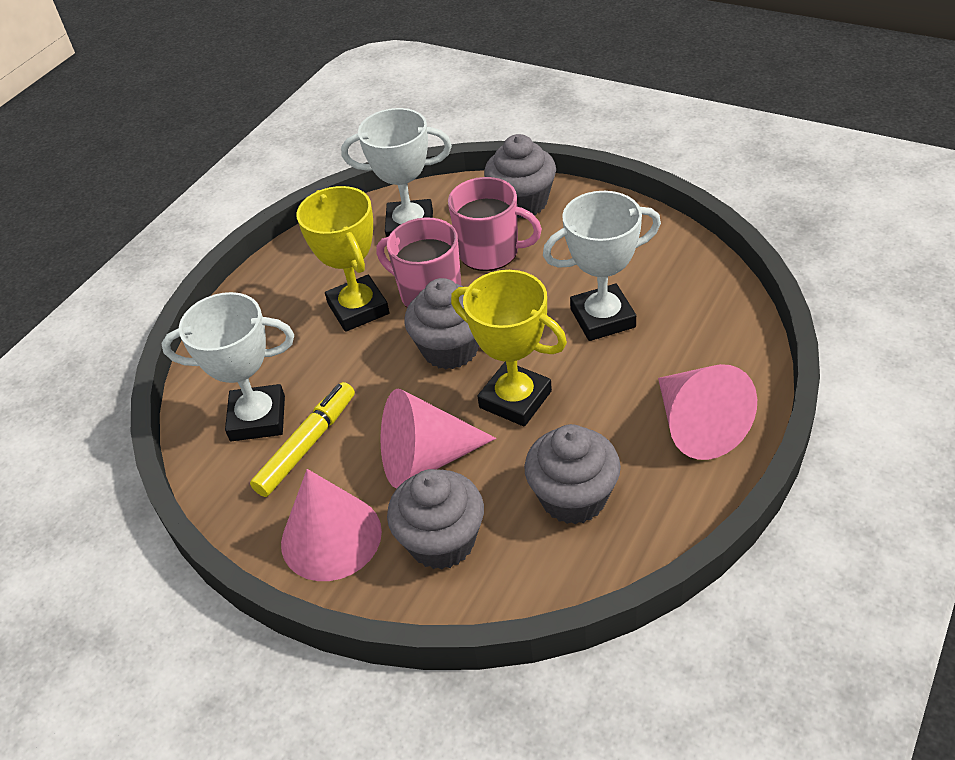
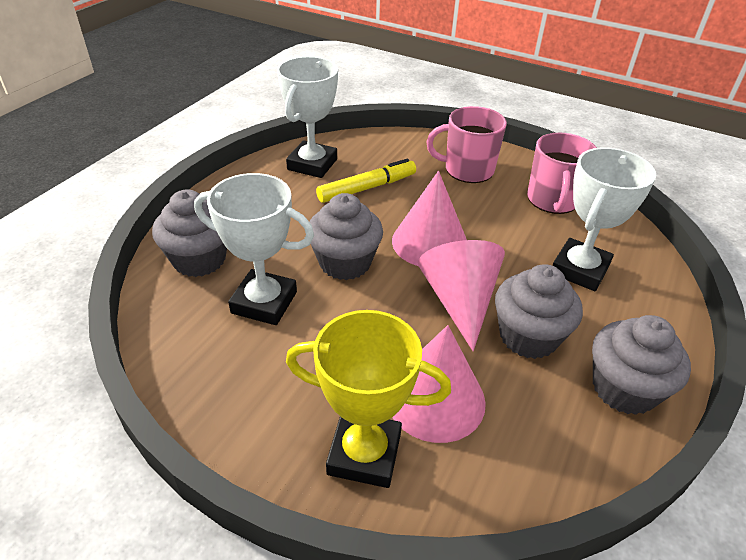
yellow trophy: 2 -> 1

